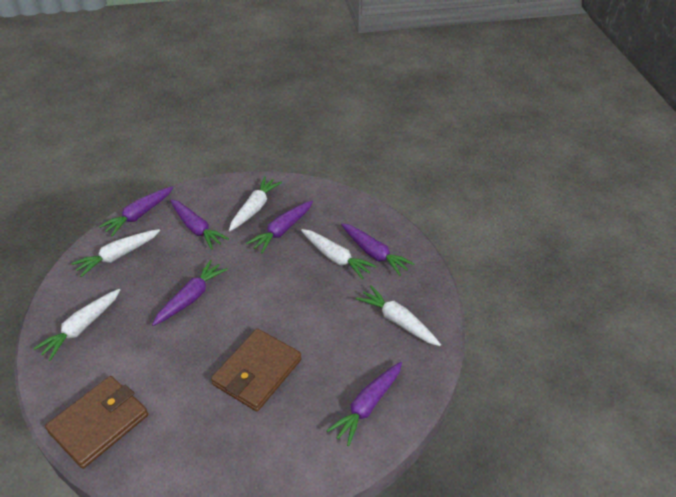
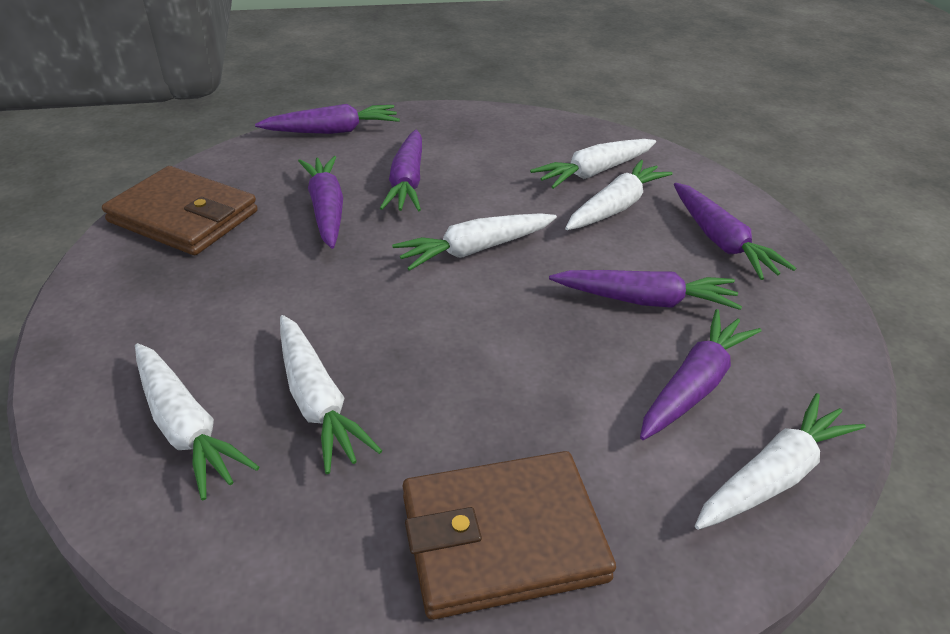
white carrot: 5 -> 6

